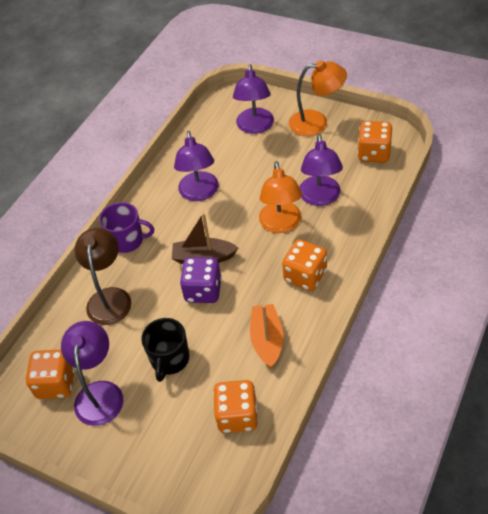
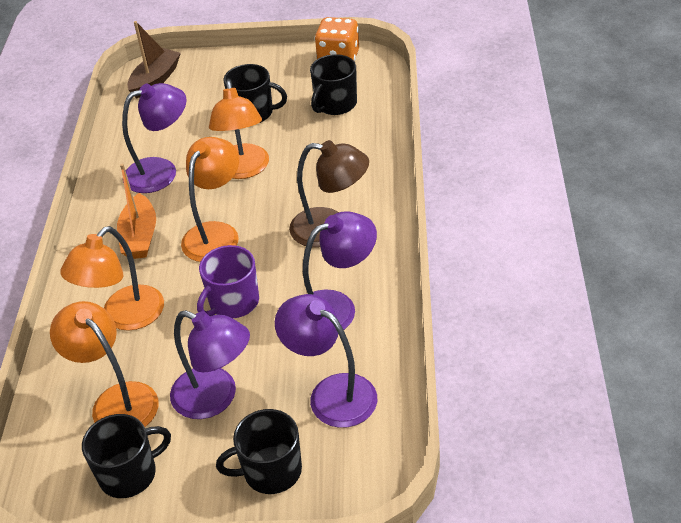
black mug: 1 -> 4
orange dice: 4 -> 1
orange lamp: 2 -> 4
purple dice: 1 -> 0

